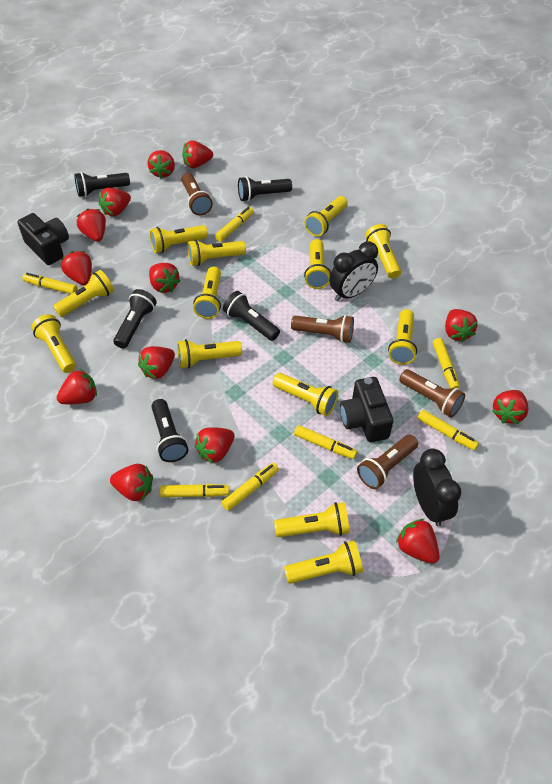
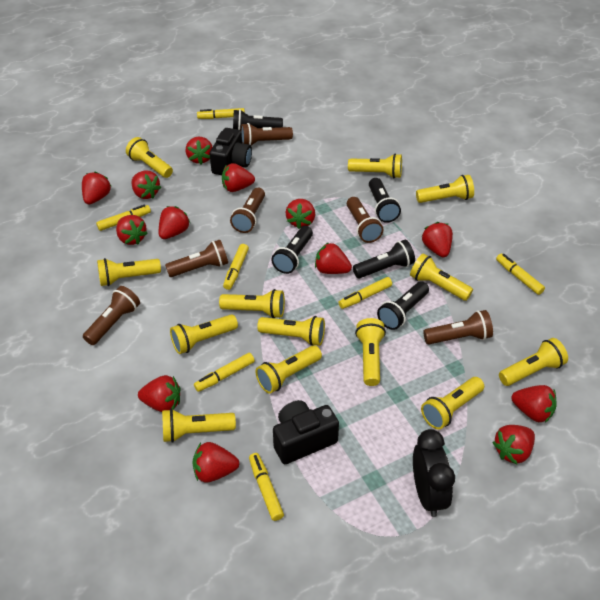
black clock: 2 -> 1
brown flashlight: 4 -> 6

